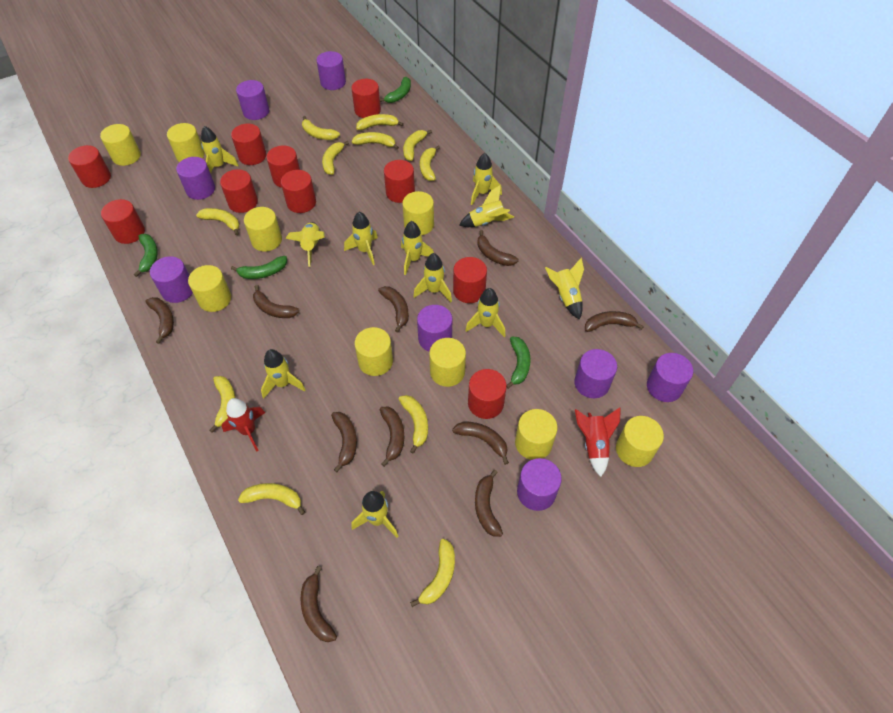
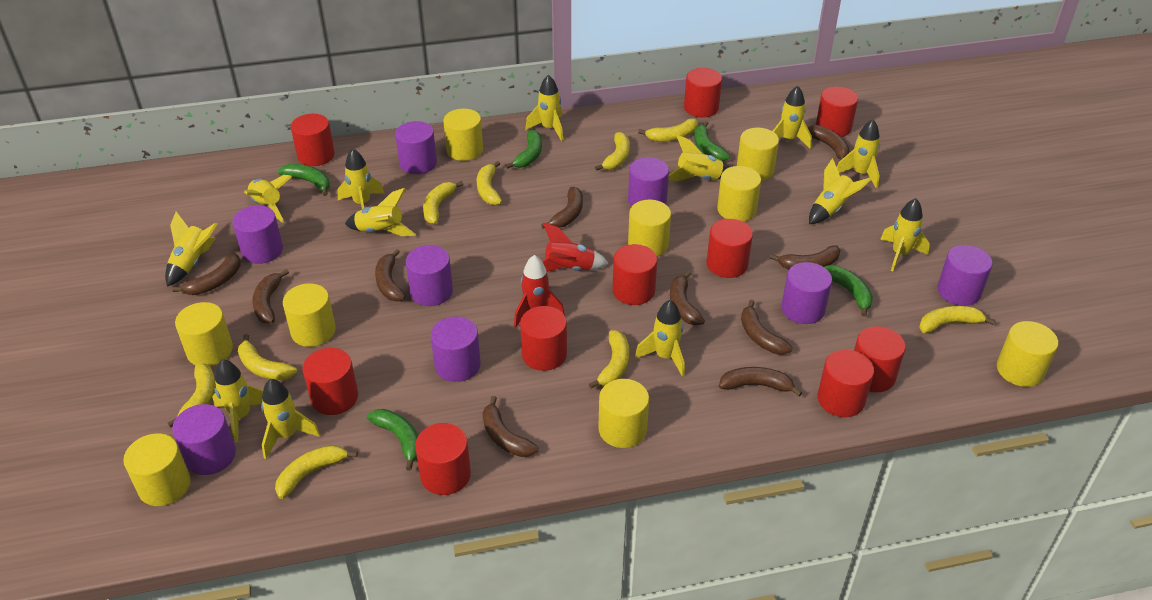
green banana: 4 -> 5
yellow banana: 11 -> 9
yellow rocket: 11 -> 13

